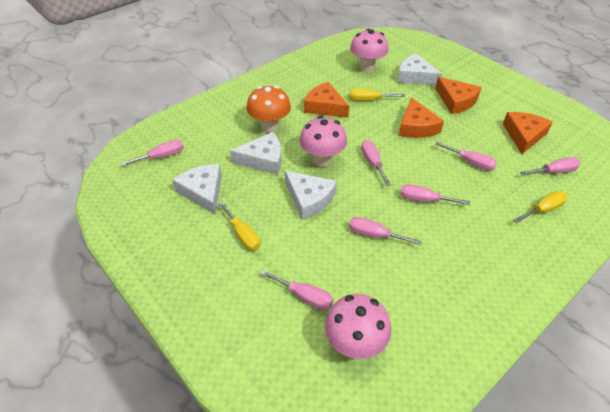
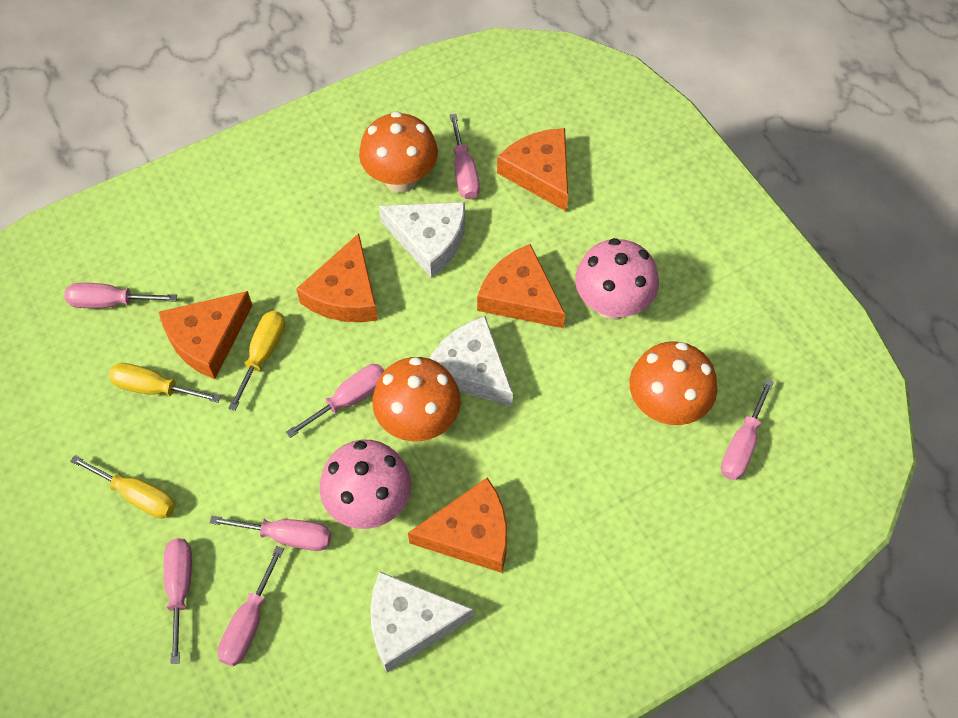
orange cheese: 4 -> 5
orange mushroom: 1 -> 3
pink mushroom: 3 -> 2
white cheese: 4 -> 3

